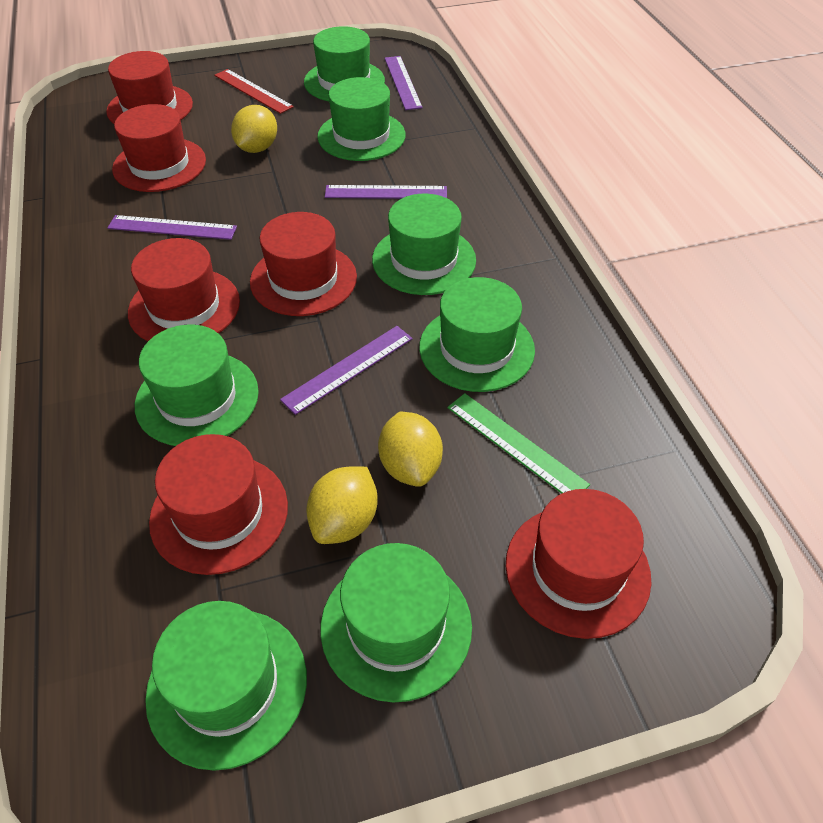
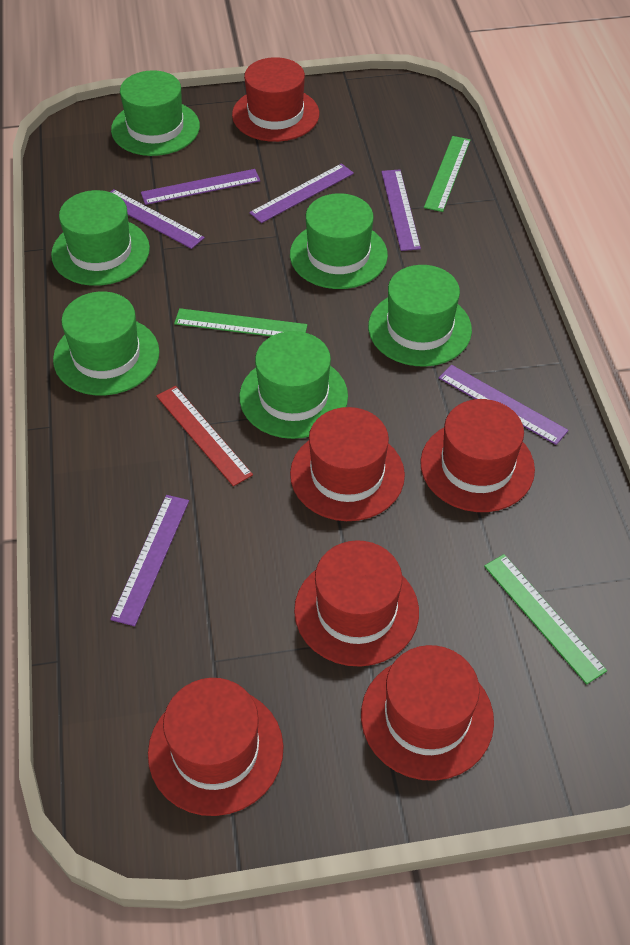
green hat: 7 -> 6
green ruler: 1 -> 3
purple ruler: 4 -> 6
yellow lemon: 3 -> 0

